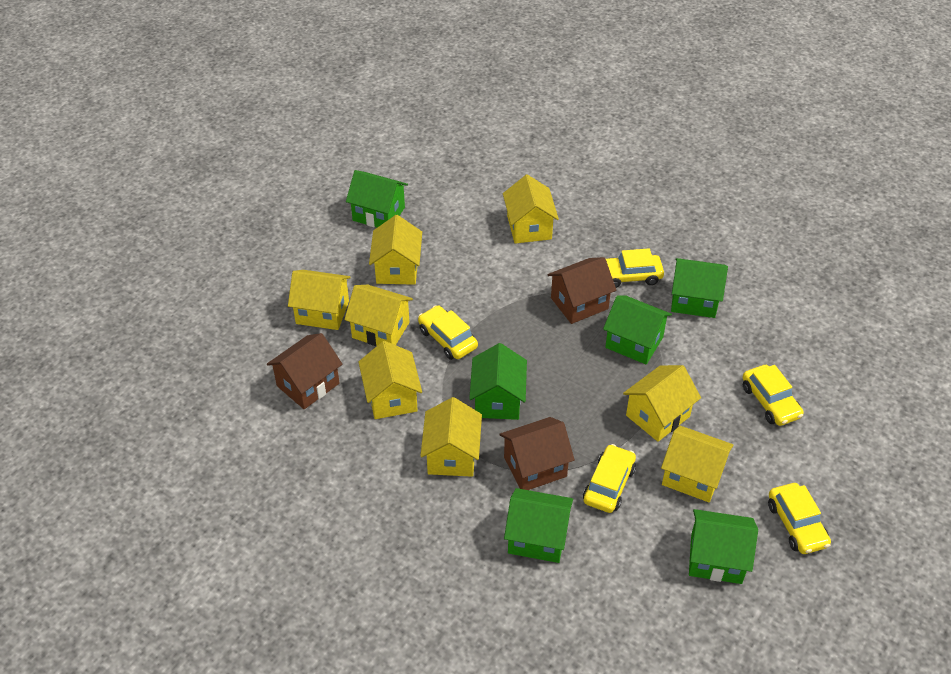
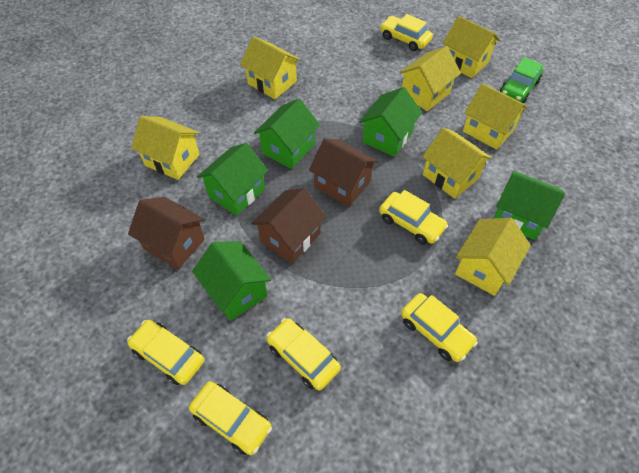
green car: 0 -> 1
green house: 6 -> 5
yellow car: 5 -> 6
yellow house: 8 -> 7

